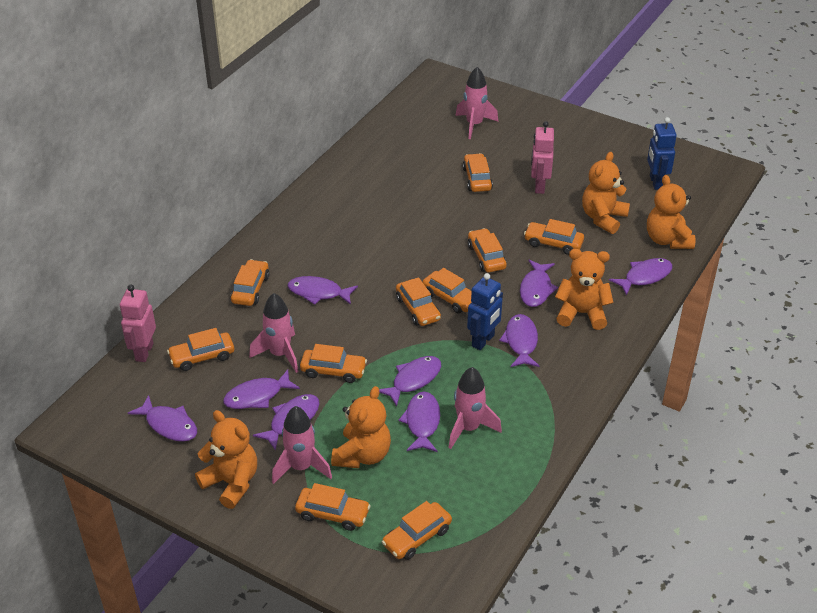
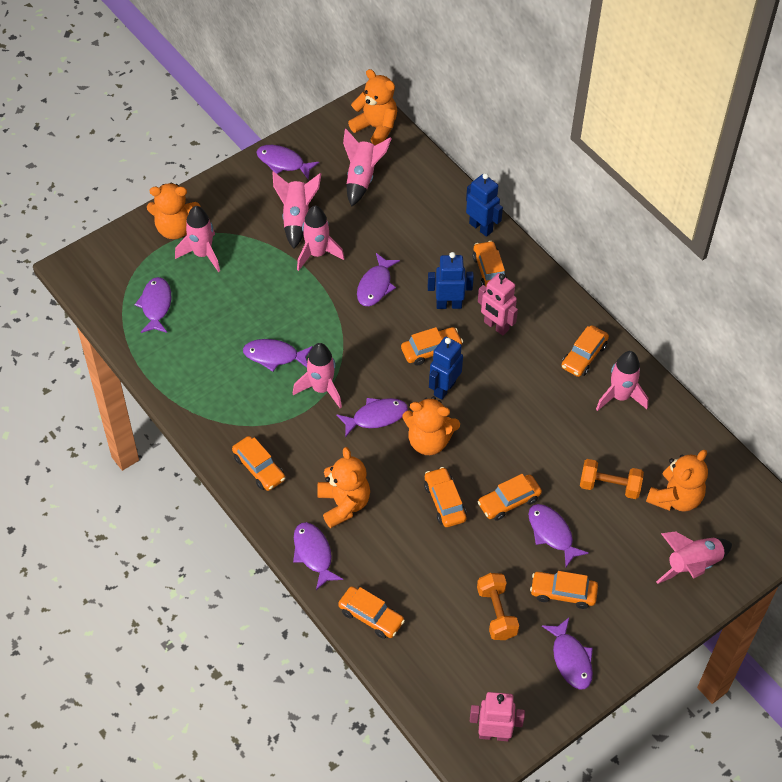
blue robot: 2 -> 3
orange car: 10 -> 8
orange dumbbell: 0 -> 2
pink rocket: 4 -> 7
purple fish: 9 -> 8

